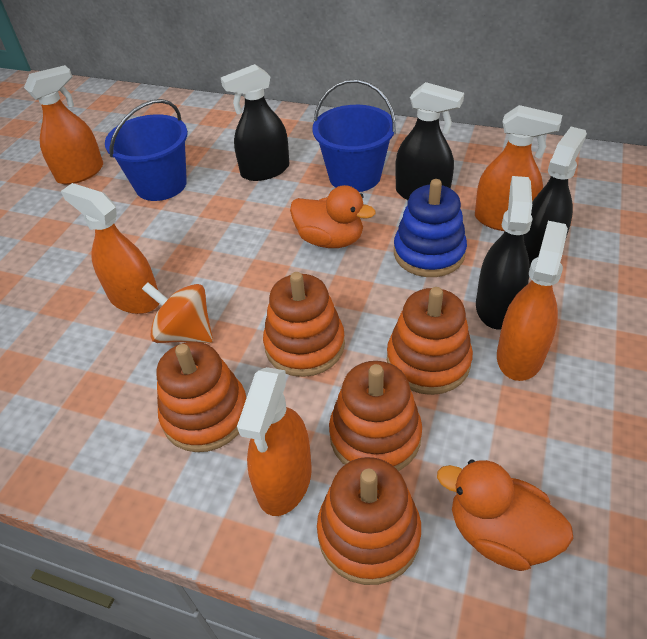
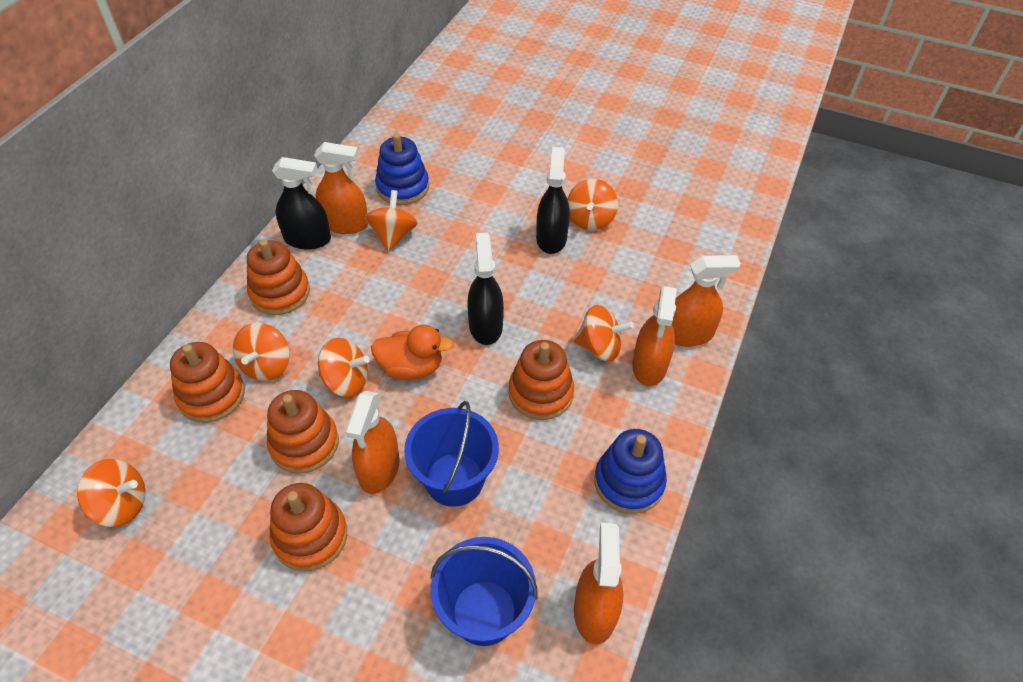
black spray bottle: 4 -> 3
blue stacking toy: 1 -> 2
orange duck: 2 -> 1
orange spinning top: 1 -> 6

